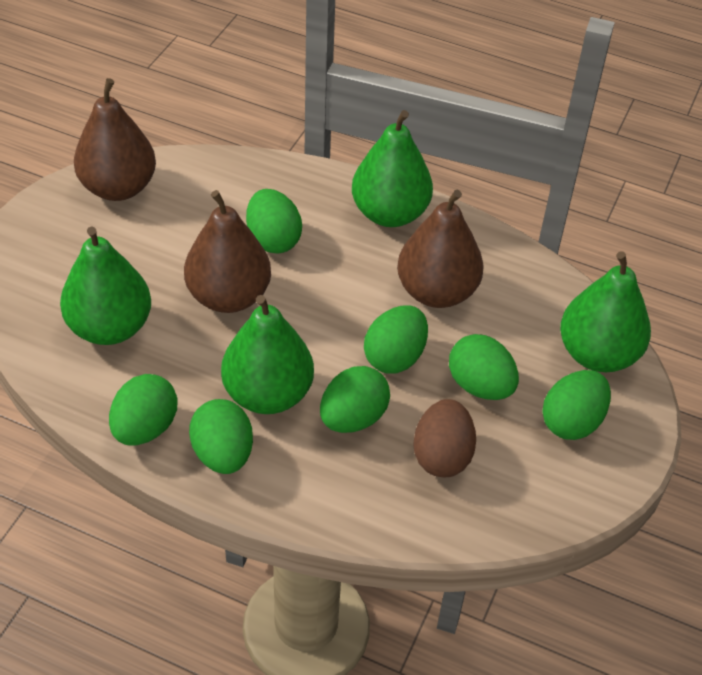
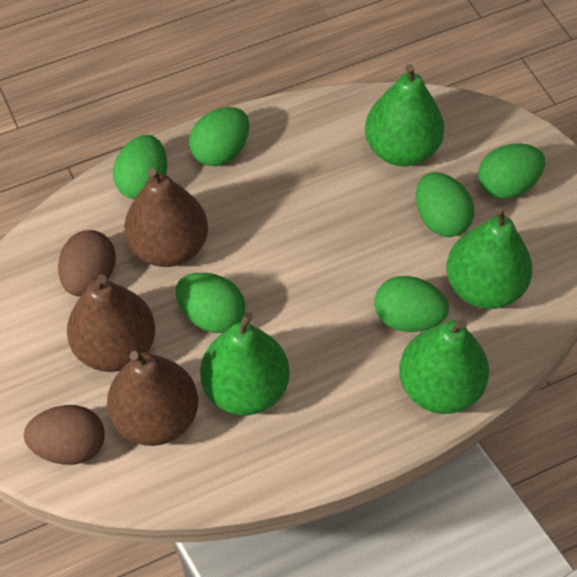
brown egg: 1 -> 2
green egg: 7 -> 6

